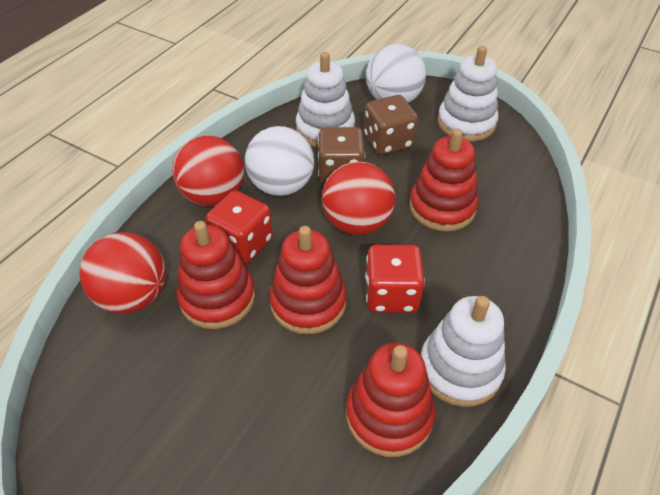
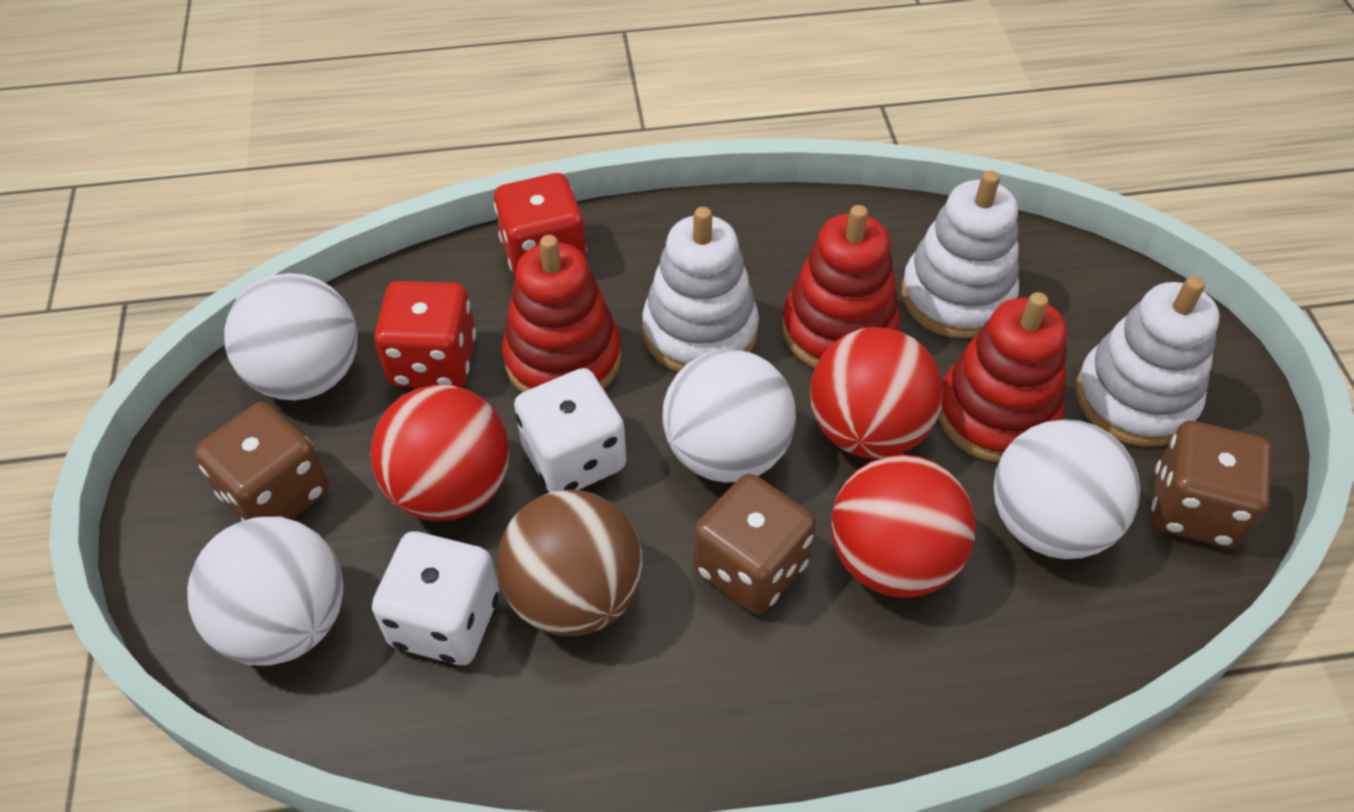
brown ball: 0 -> 1
brown dice: 2 -> 3
red stacking toy: 4 -> 3
white ball: 2 -> 4
white dice: 0 -> 2

